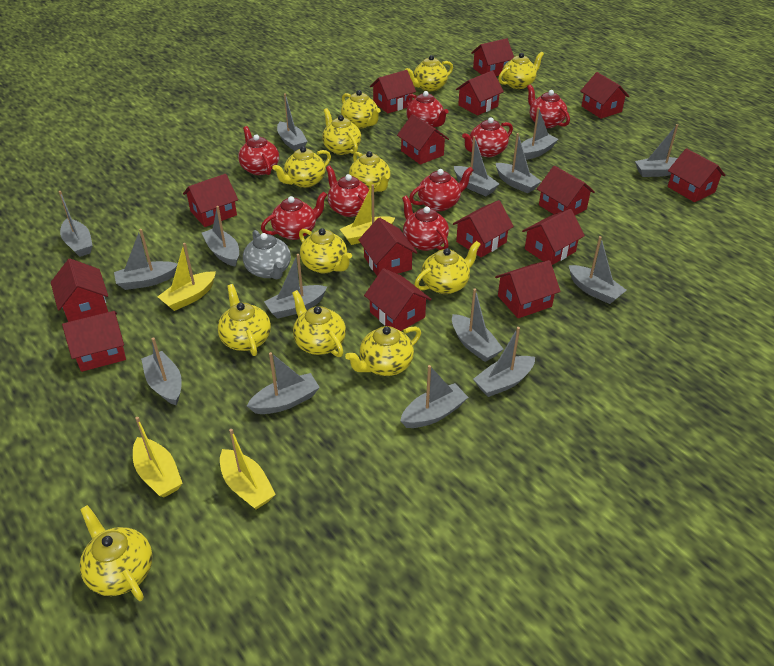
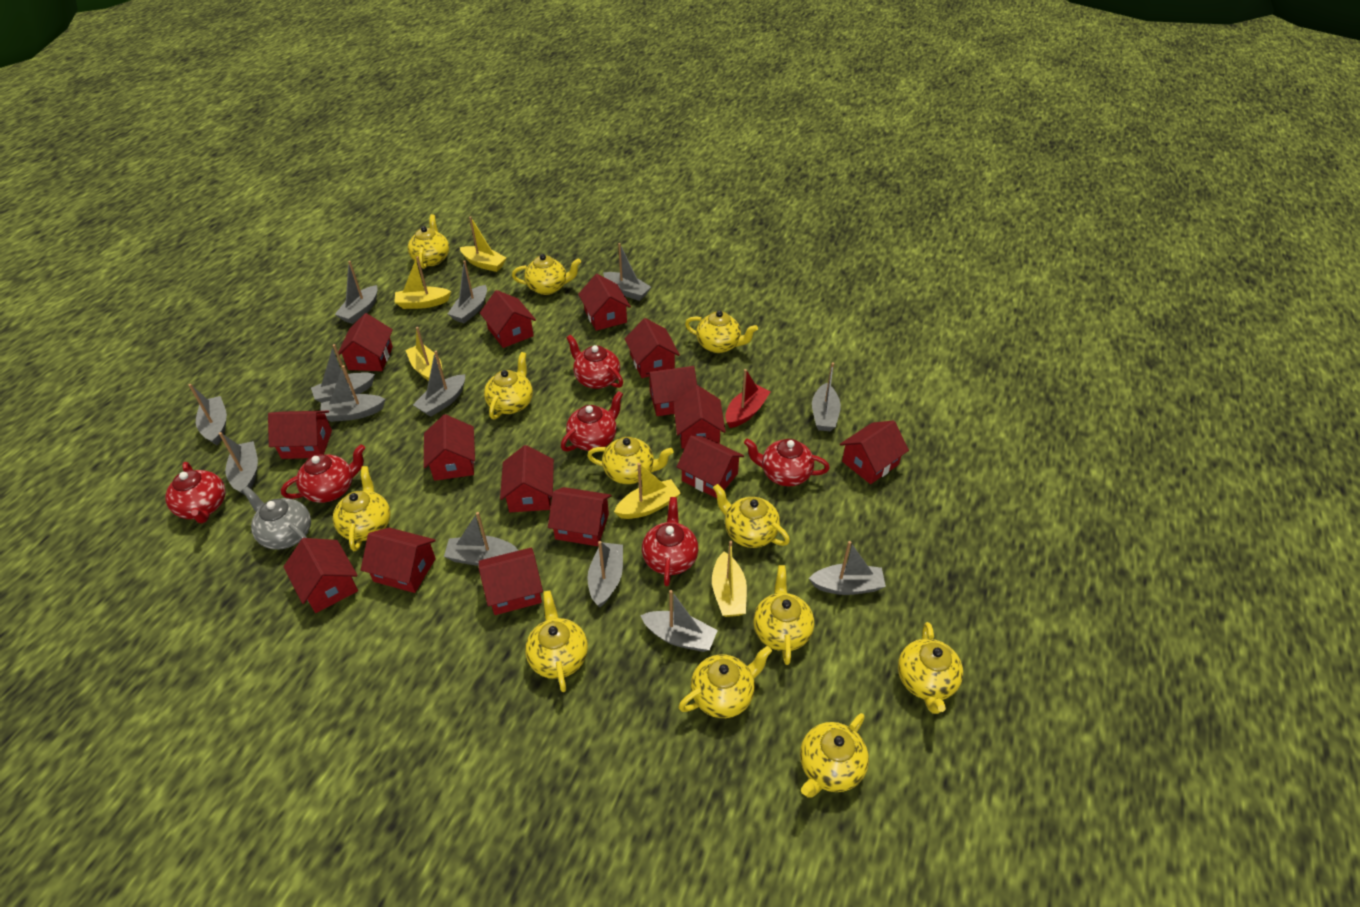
grey boat: 15 -> 13
red boat: 0 -> 1
red teapot: 8 -> 6
yellow boat: 4 -> 5

